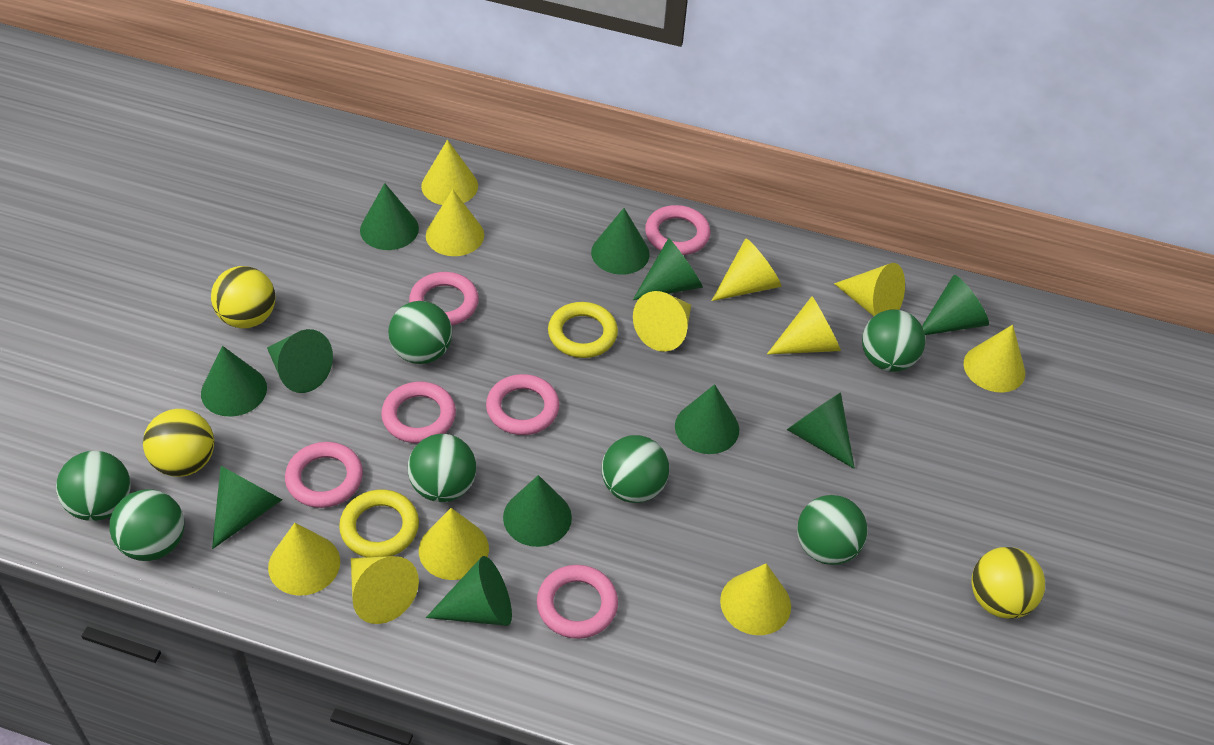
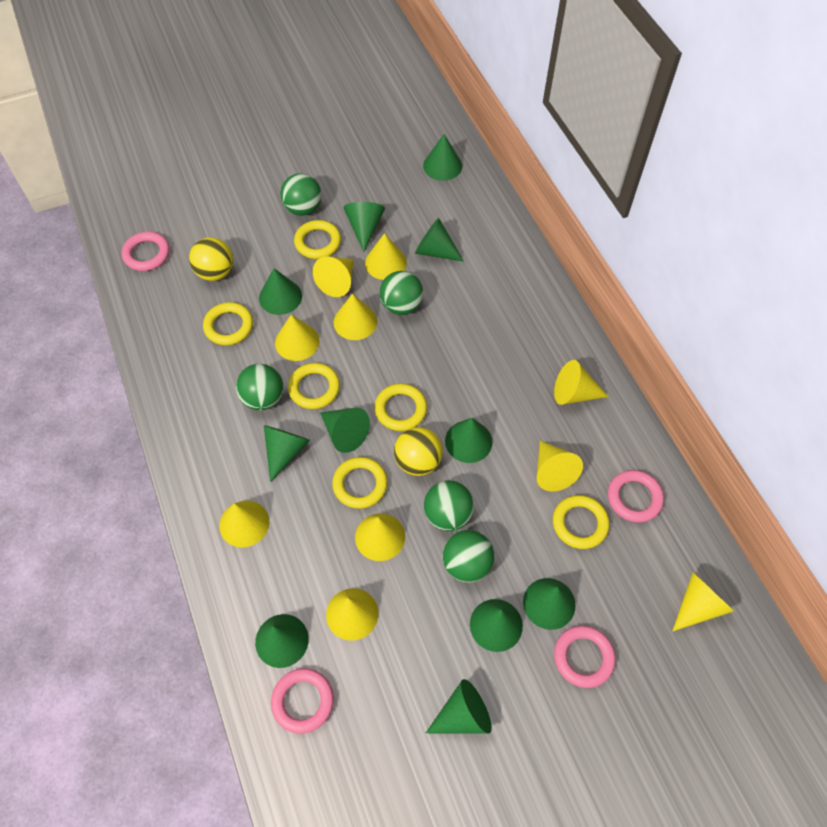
green ball: 7 -> 5
pink ring: 6 -> 4
yellow ball: 3 -> 2
yellow cone: 11 -> 10
yellow ring: 2 -> 6

